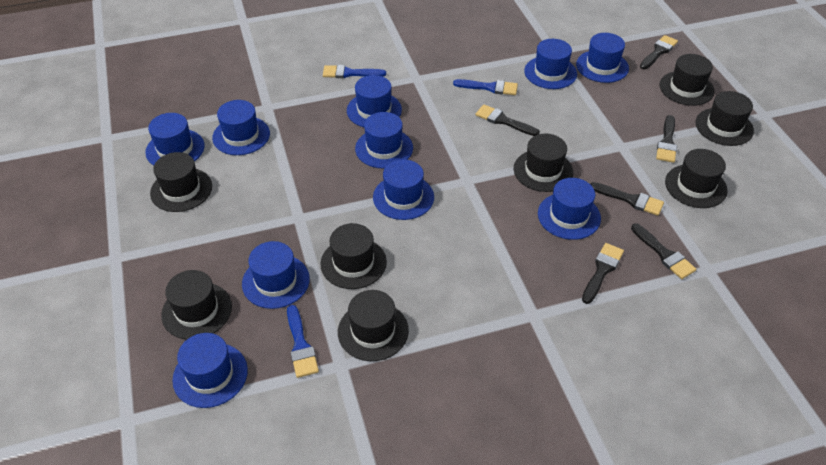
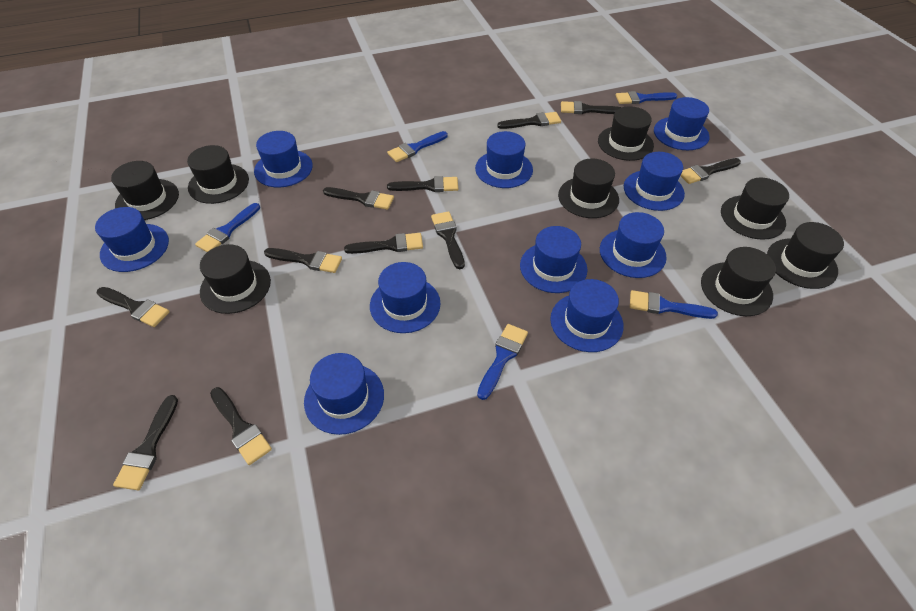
black brush: 6 -> 11
blue brush: 3 -> 5

